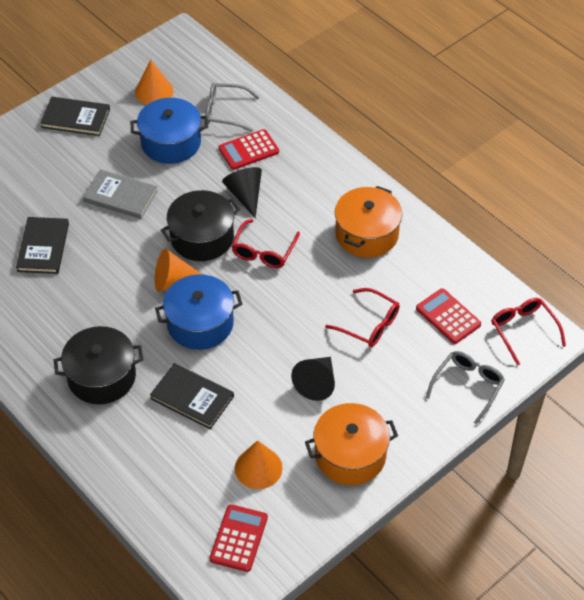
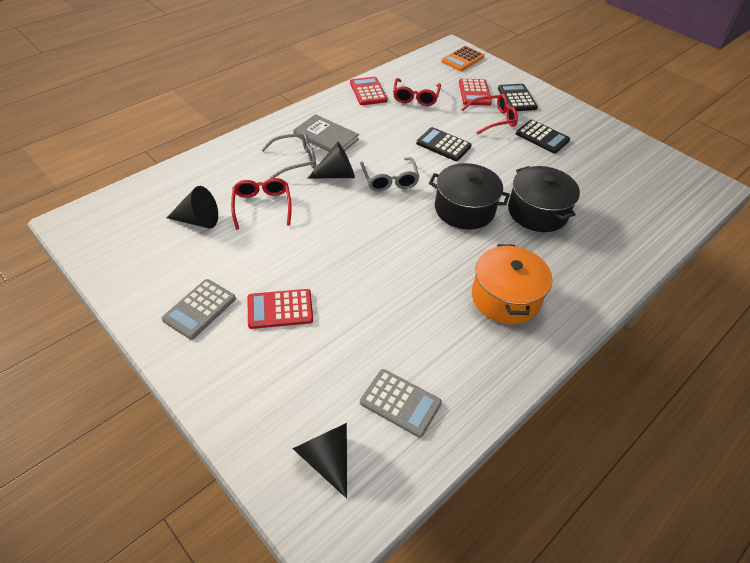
black book: 3 -> 0
black calculator: 0 -> 3
black cone: 2 -> 3
blue pot: 2 -> 0
grey calculator: 0 -> 2
orange calculator: 0 -> 1
orange cone: 3 -> 0
orange pot: 2 -> 1

